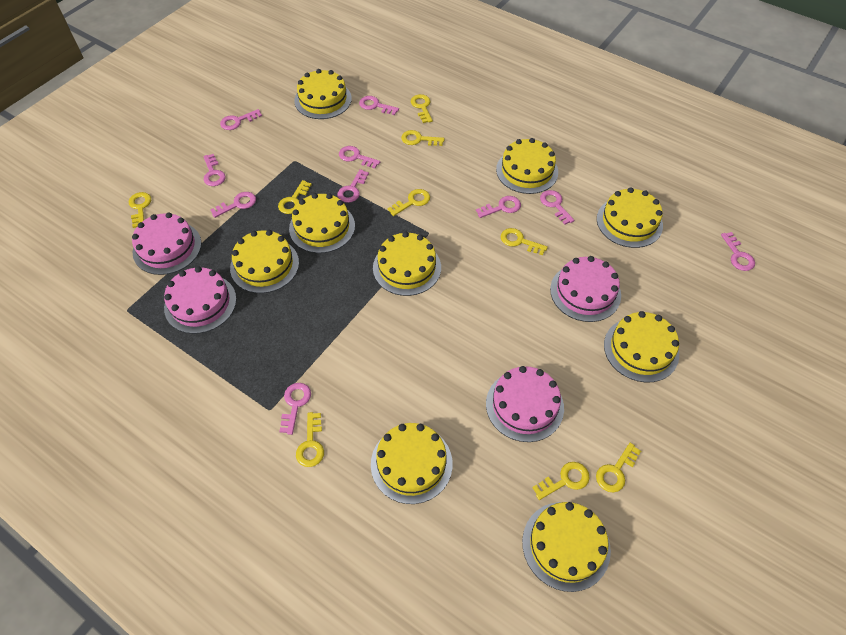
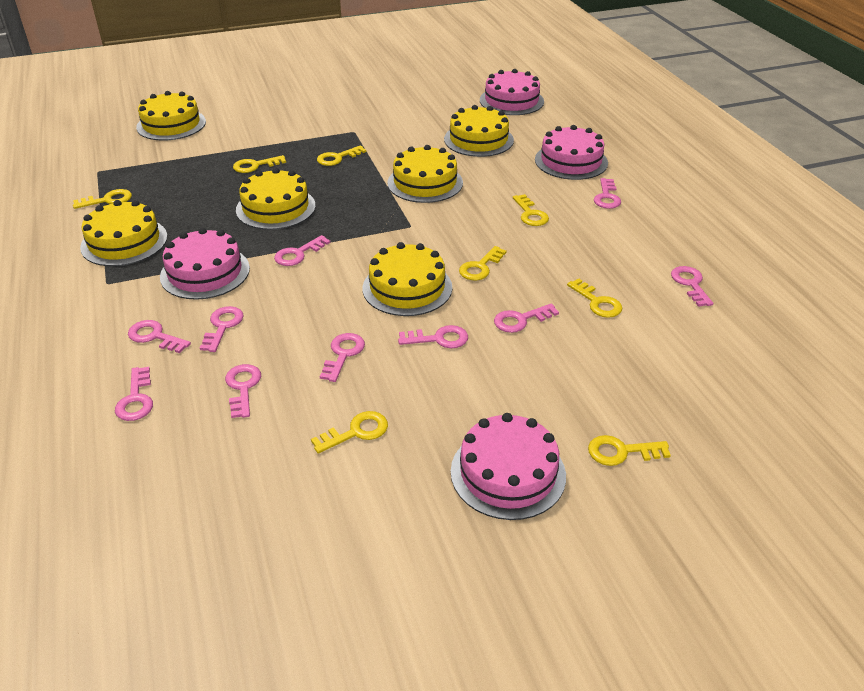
yellow cake: 9 -> 6
yellow key: 9 -> 8

